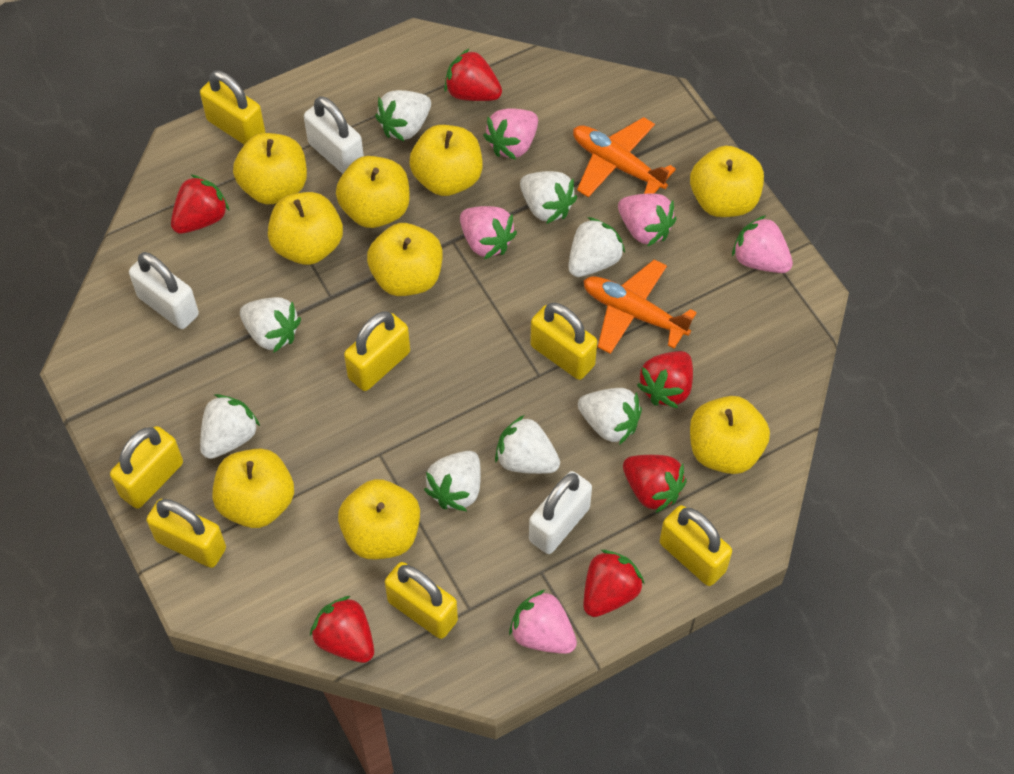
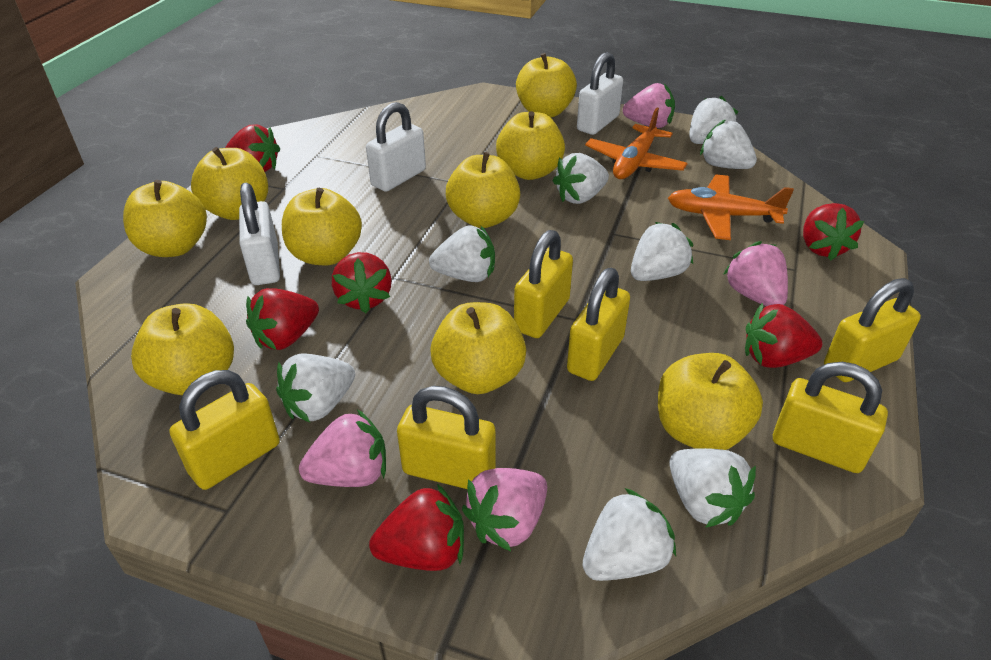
pink strawberry: 5 -> 4
yellow padlock: 7 -> 6

